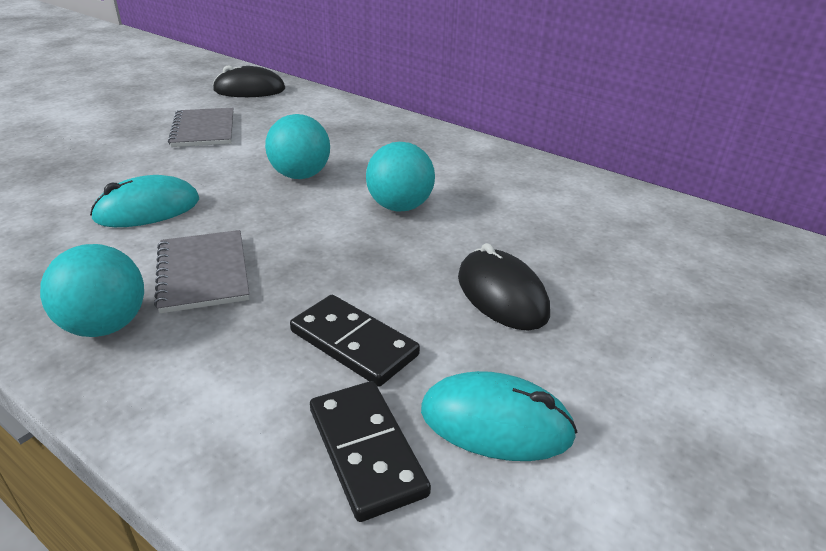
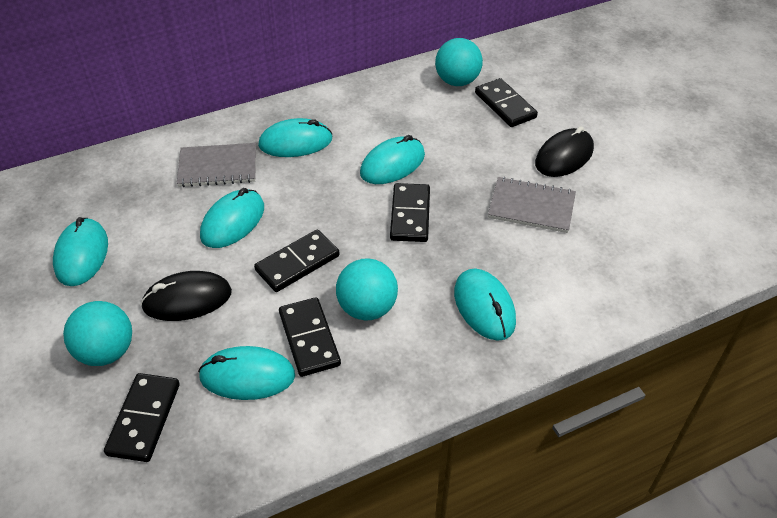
black domino: 2 -> 5
turquoise mouse: 2 -> 6

